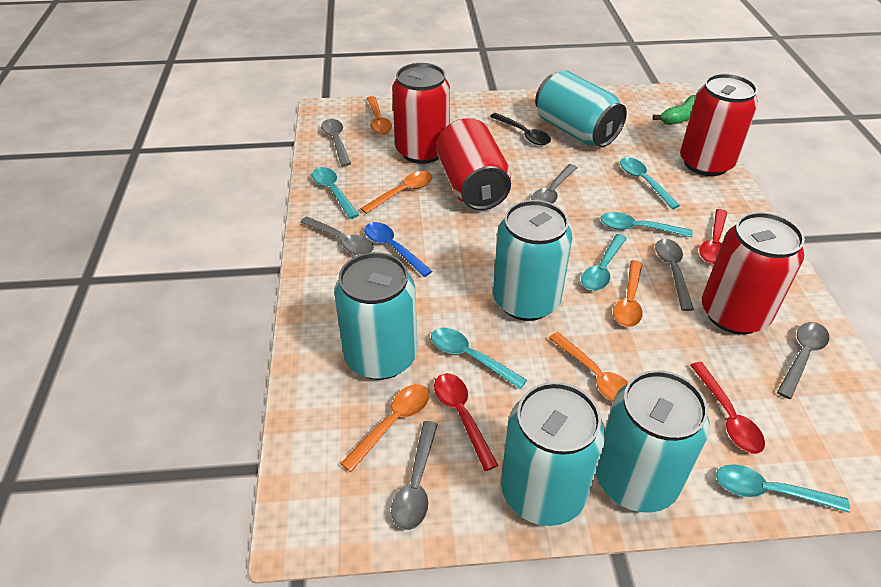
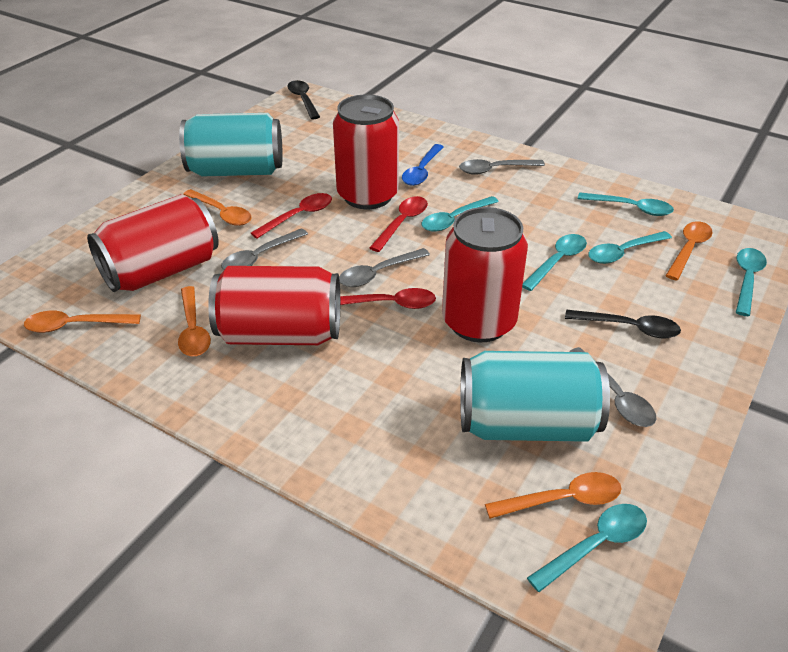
black spoon: 1 -> 2
green banana: 1 -> 0
grey spoon: 6 -> 4
turquoise can: 5 -> 2

